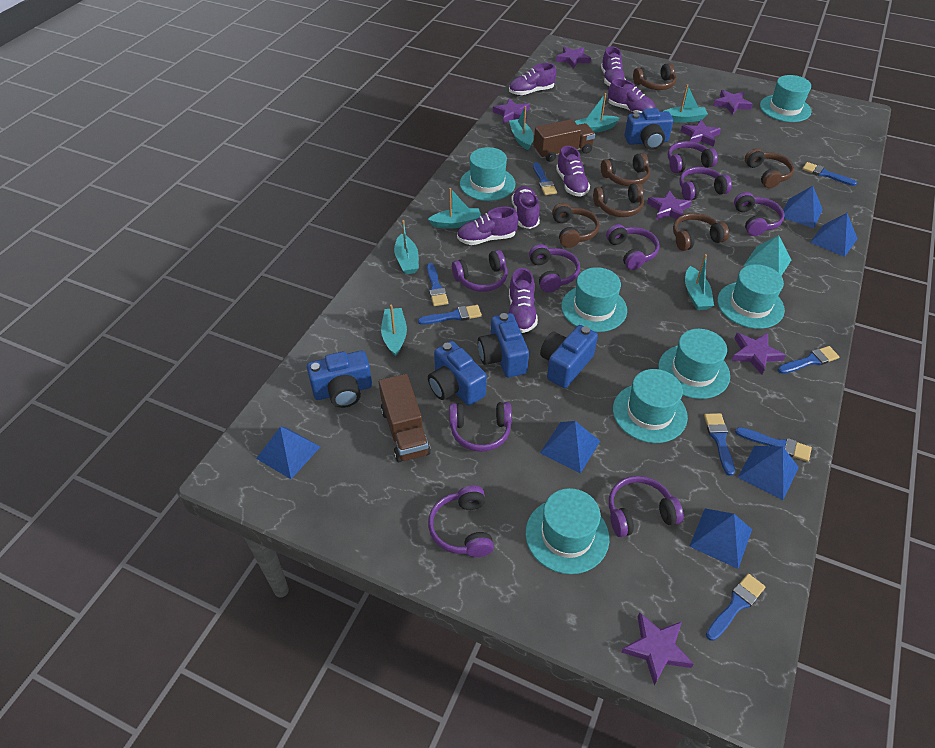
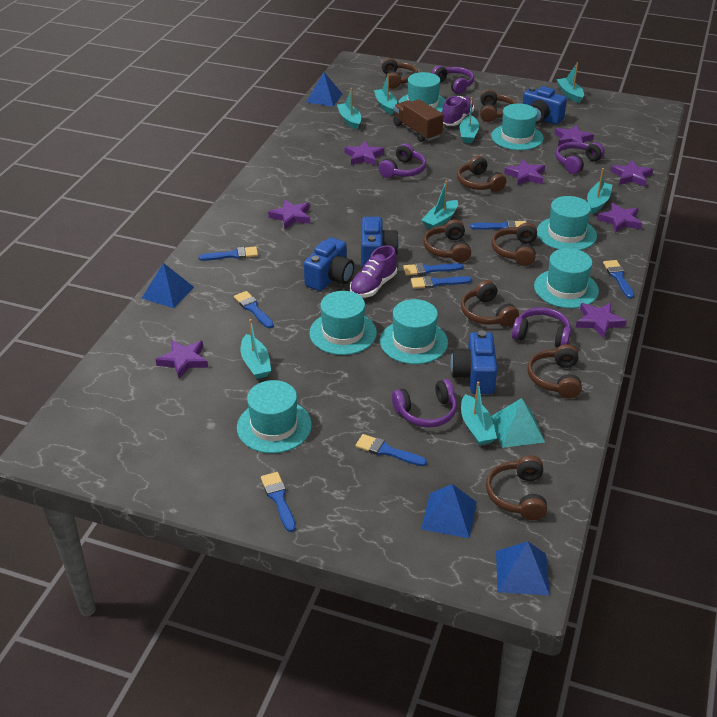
blue camera: 5 -> 4
blue pyramid: 6 -> 4
brown headphones: 6 -> 8
brown truck: 2 -> 1
purple headphones: 9 -> 5
purple shoe: 7 -> 2
purple star: 7 -> 8
turquoise boat: 7 -> 8

